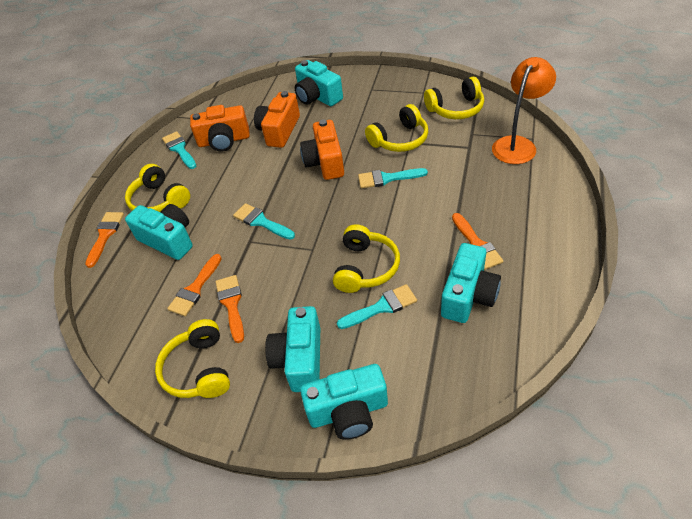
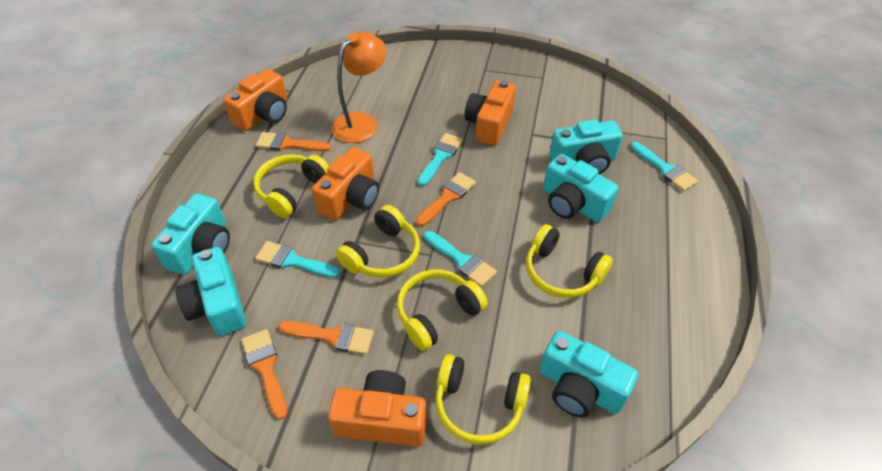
orange camera: 3 -> 4

